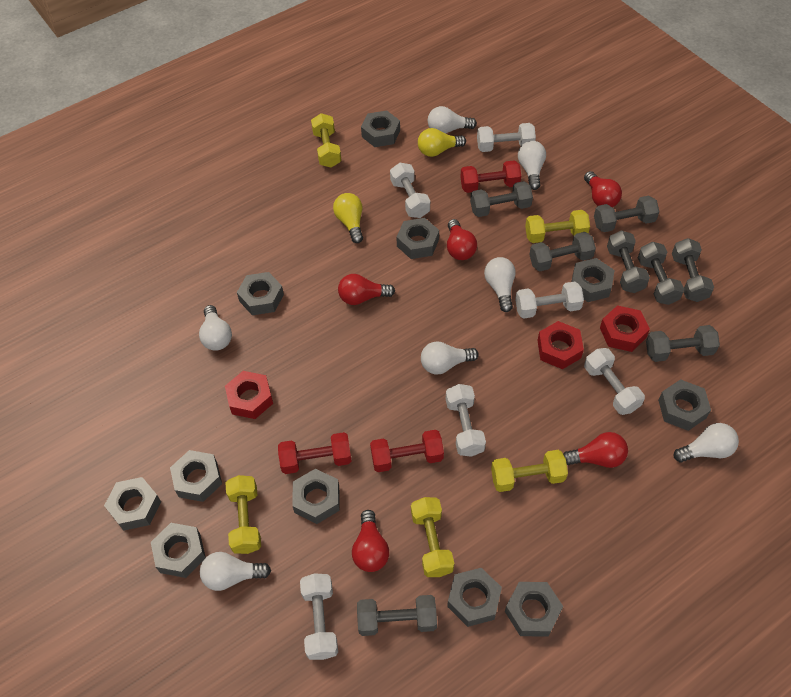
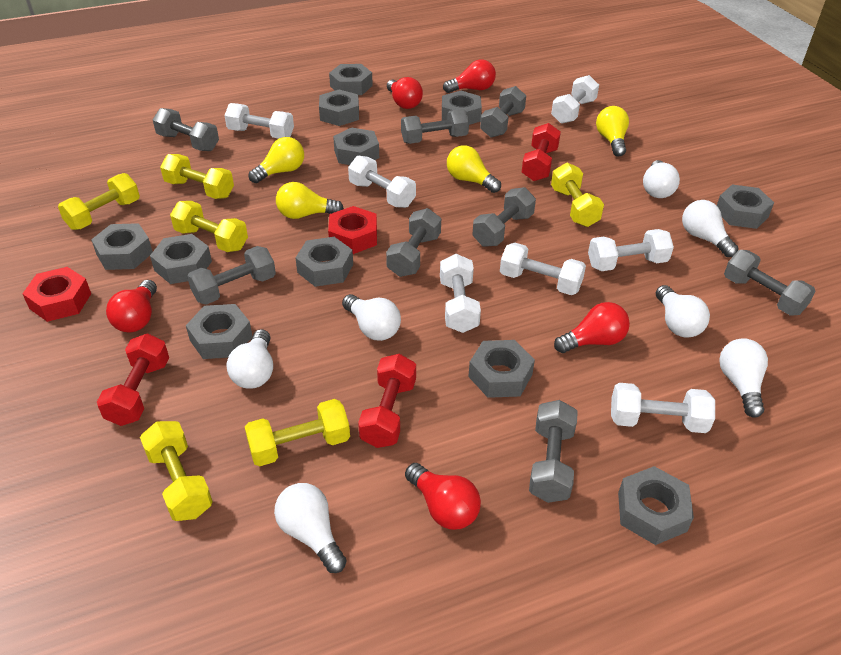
red nut: 3 -> 2
white dumbbell: 6 -> 7
yellow dumbbell: 5 -> 6
yellow light bulb: 2 -> 4

